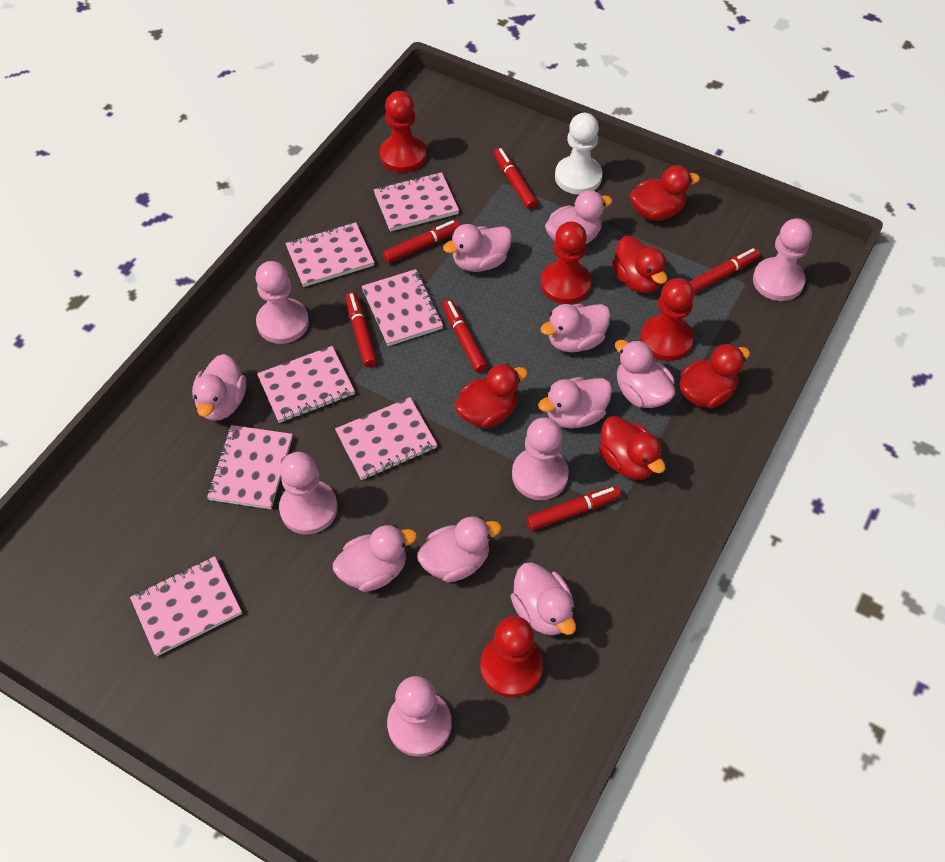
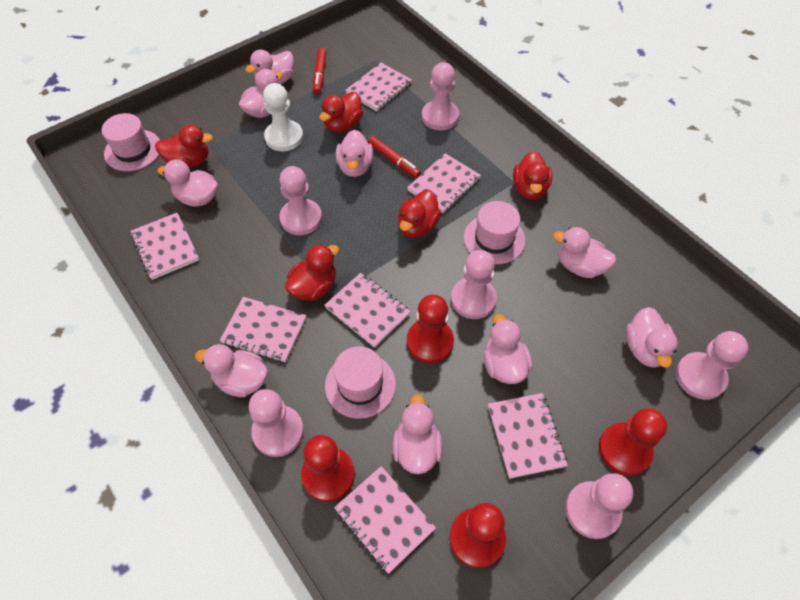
pink hat: 0 -> 3
pink pawn: 5 -> 6
red marker: 6 -> 2

